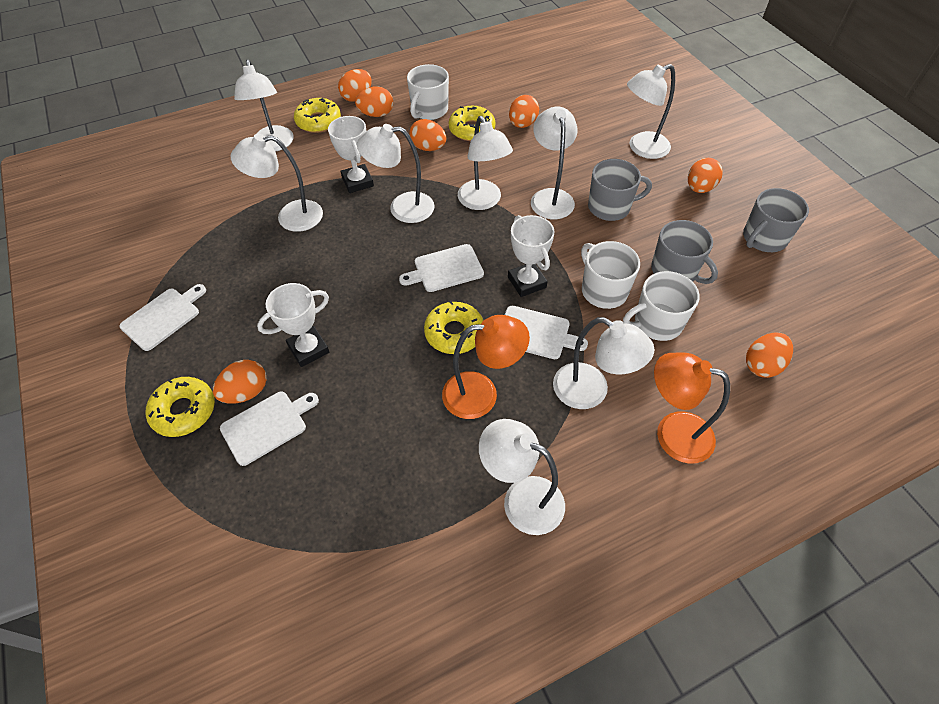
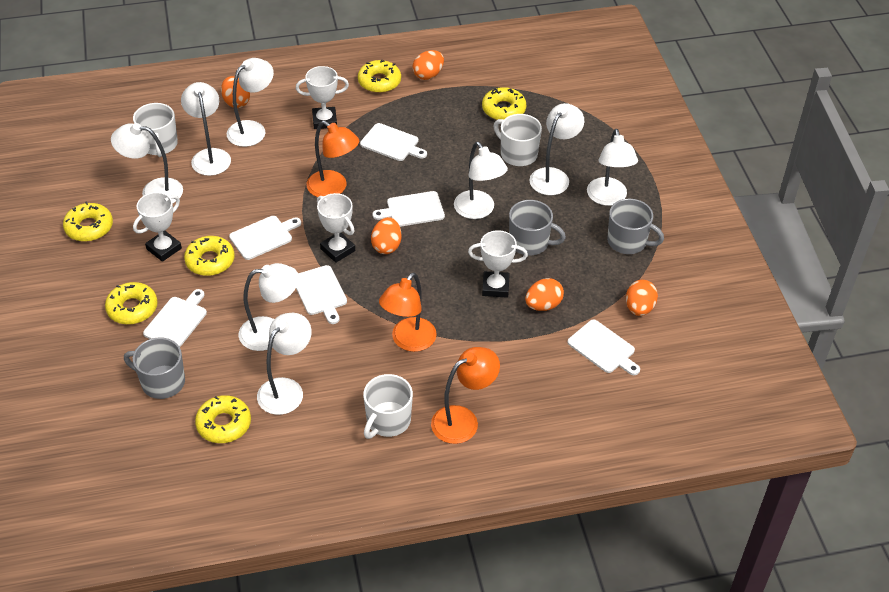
orange egg: 7 -> 5
orange lamp: 2 -> 3
white cutting board: 4 -> 6
white trophy: 3 -> 4
yellow donut: 4 -> 6

